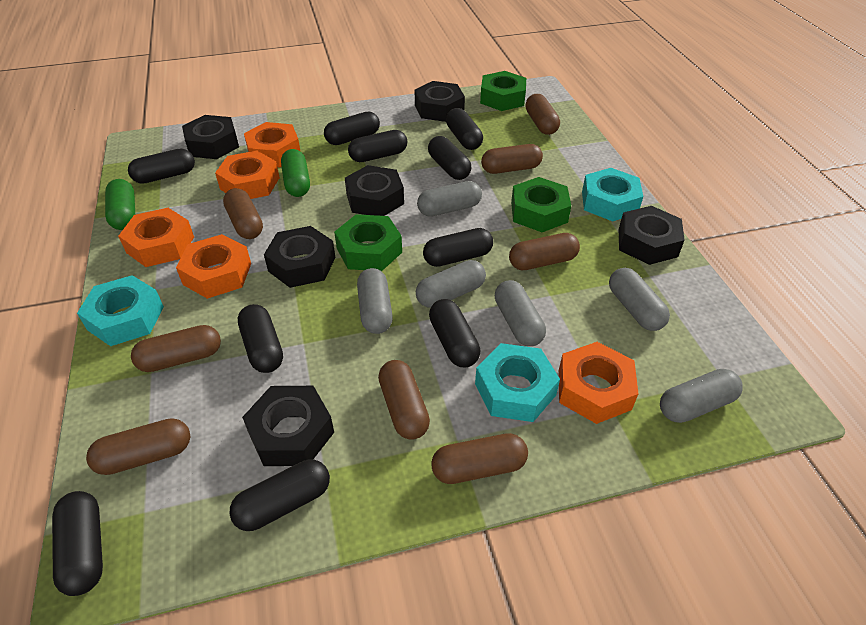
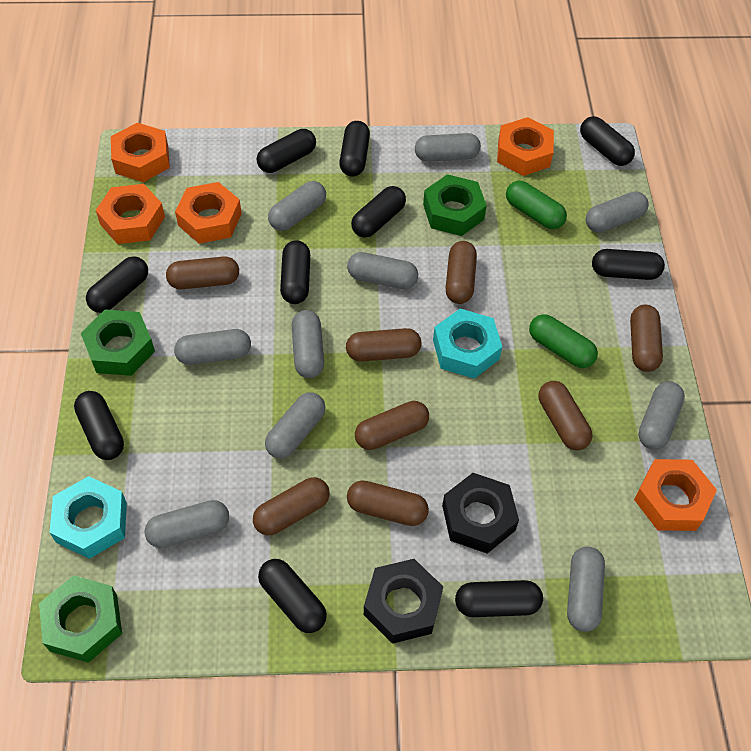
black nut: 6 -> 2
grey capsule: 6 -> 10
turquoise nut: 3 -> 2

